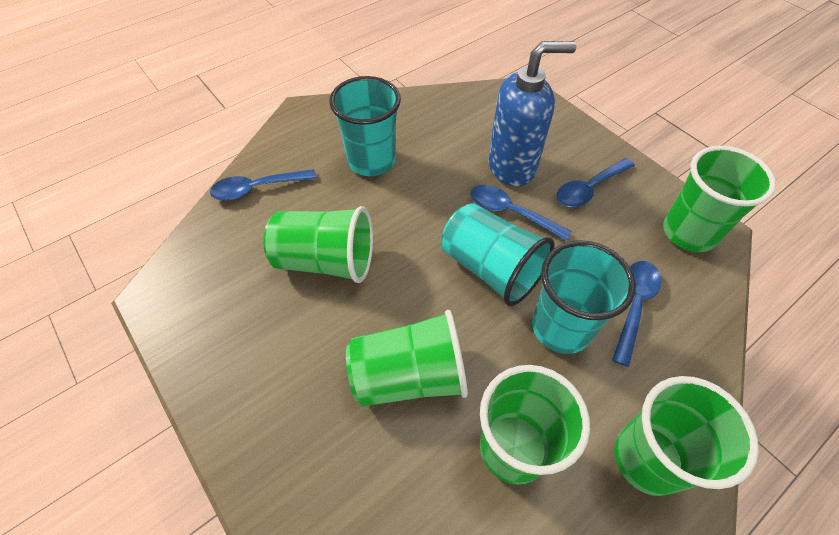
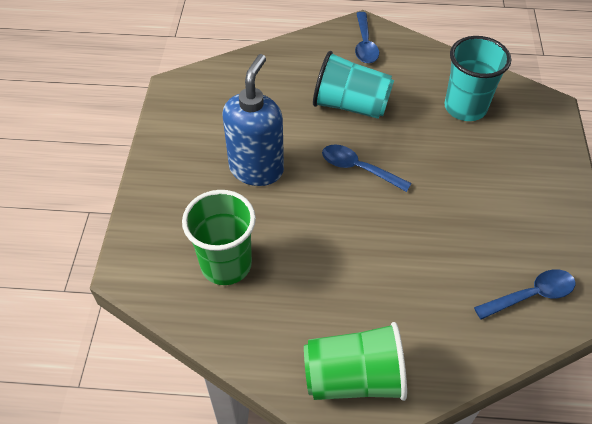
blue spoon: 4 -> 3
green cup: 5 -> 2
turquoise cup: 3 -> 2

